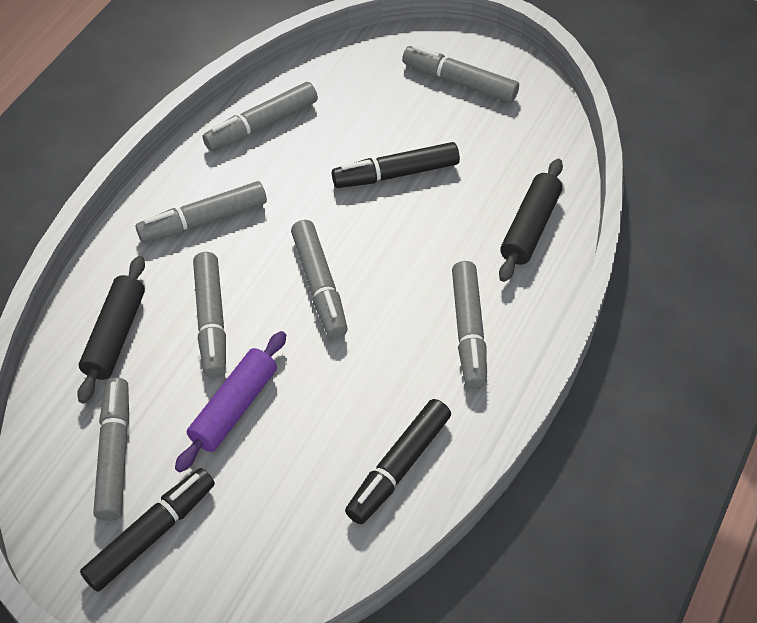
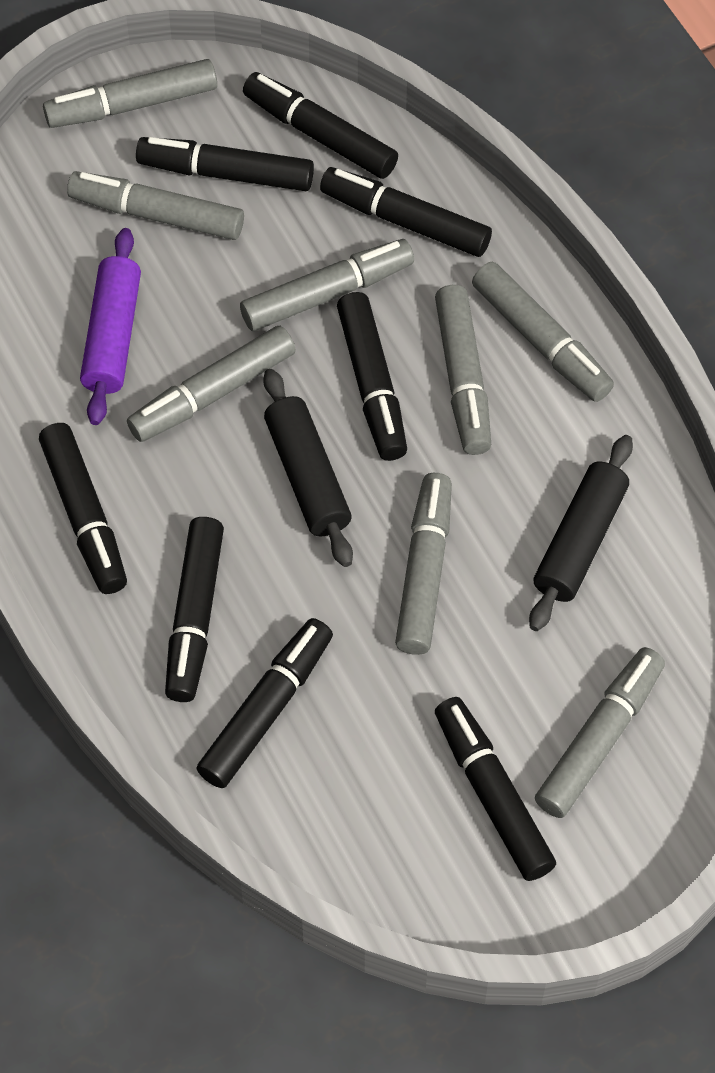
black marker: 3 -> 8
grey marker: 7 -> 8

